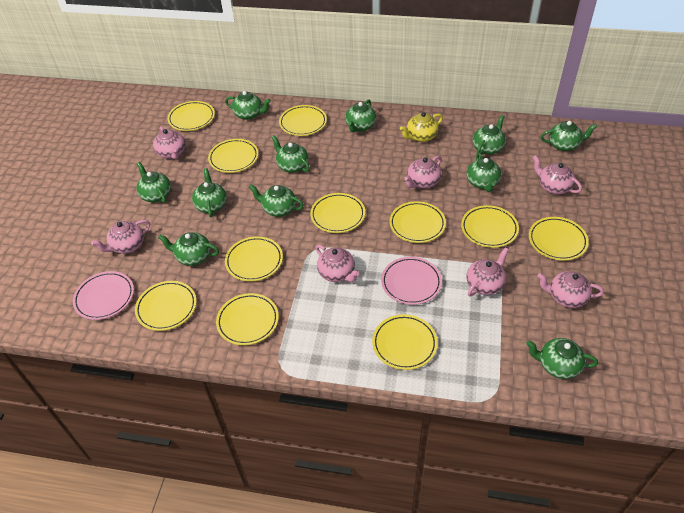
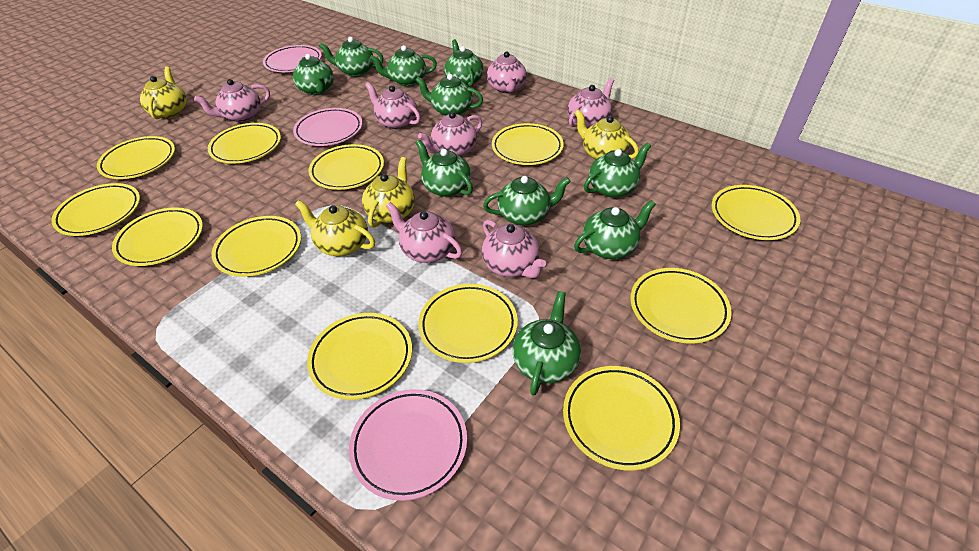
green teapot: 11 -> 10
pink plate: 2 -> 3
yellow plate: 11 -> 12
yellow teapot: 1 -> 4

